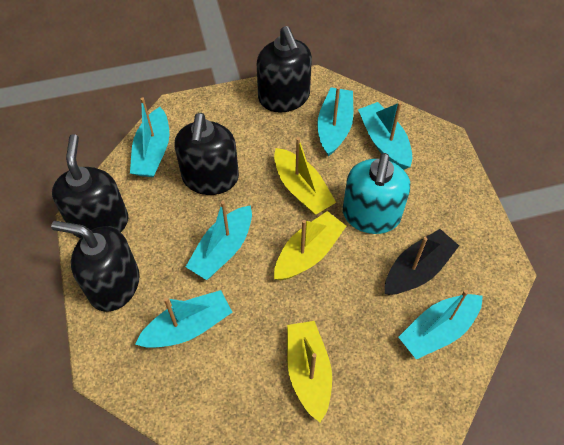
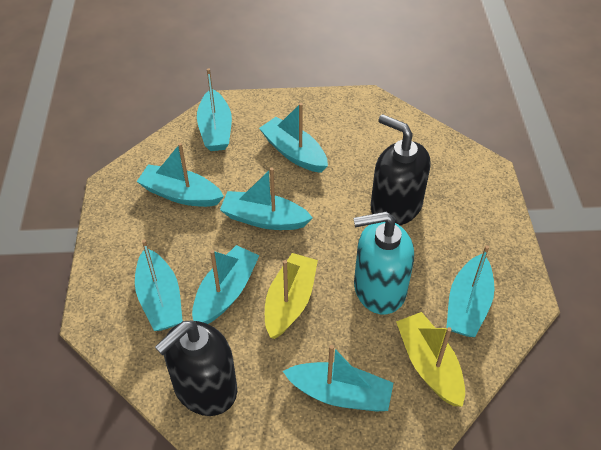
black boat: 1 -> 0
black soap dispenser: 4 -> 2
turquoise boat: 6 -> 8
yellow boat: 3 -> 2

